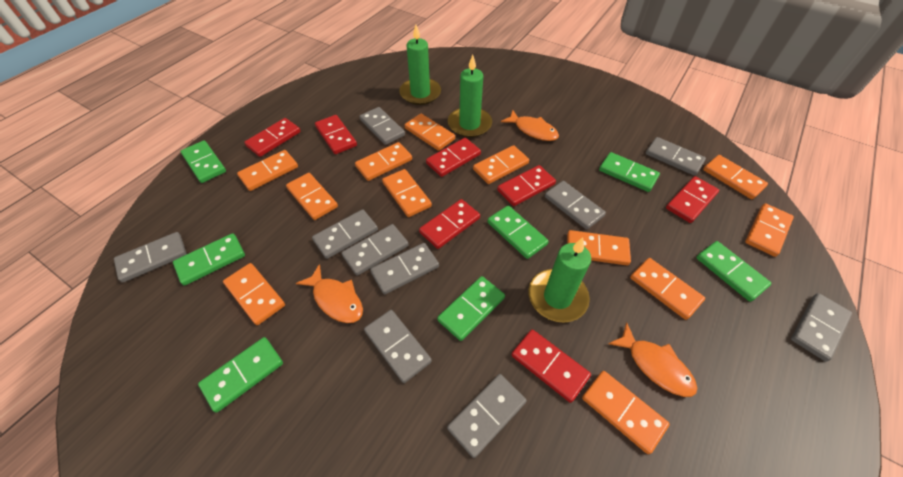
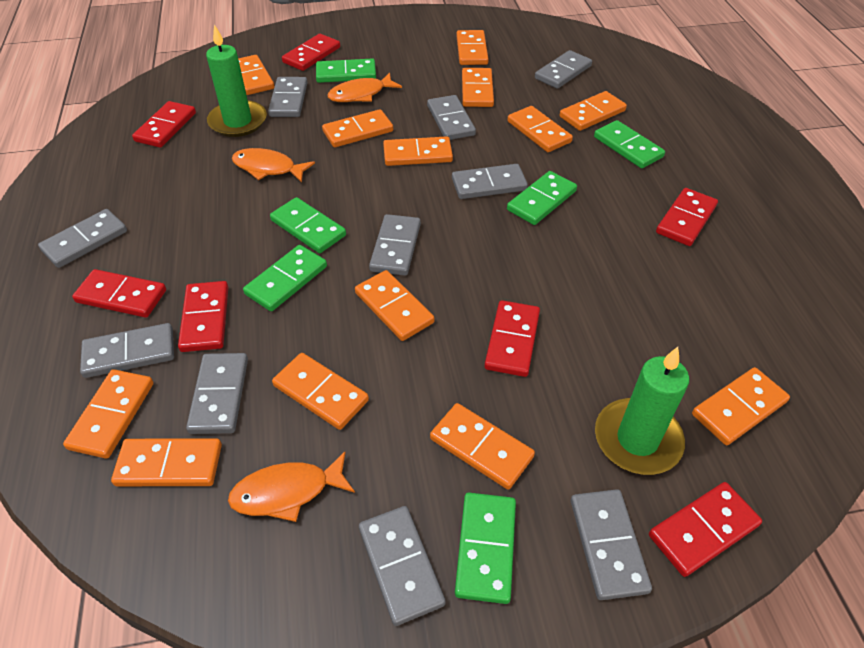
green candle: 3 -> 2
green domino: 7 -> 6
orange domino: 12 -> 13

